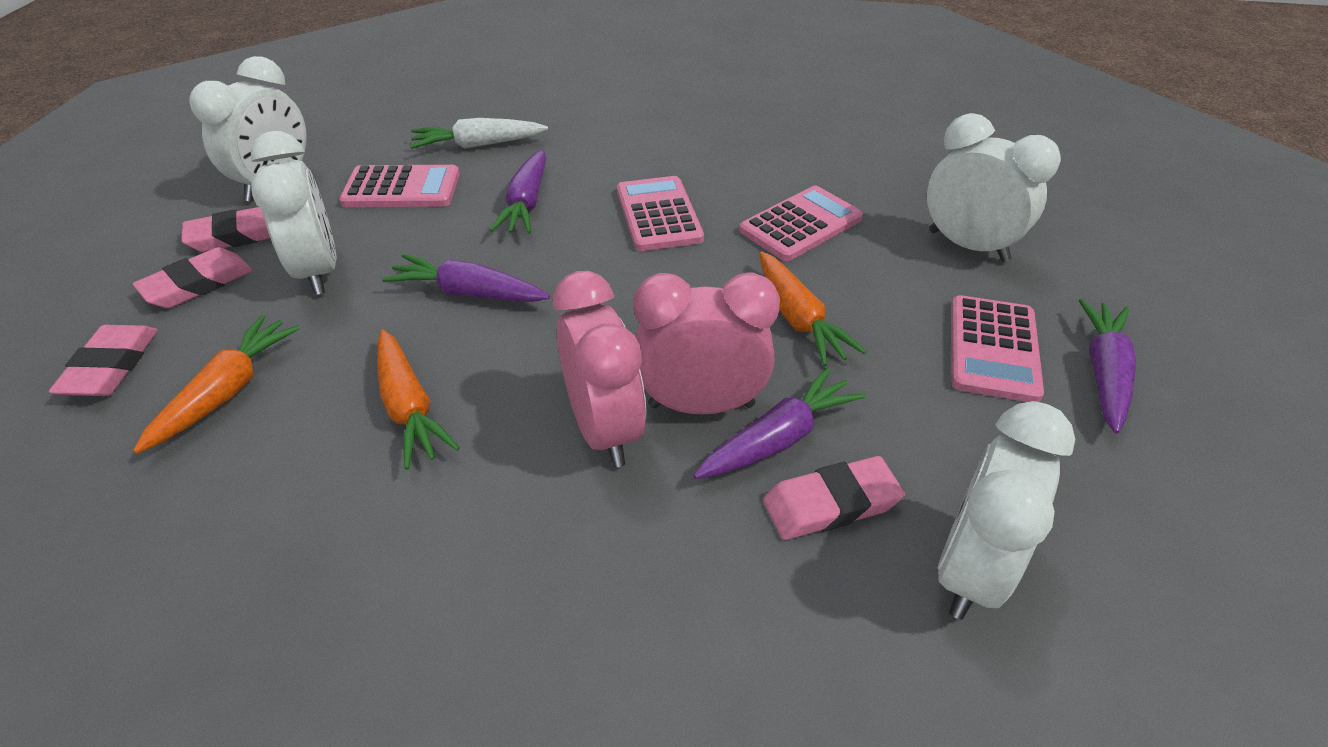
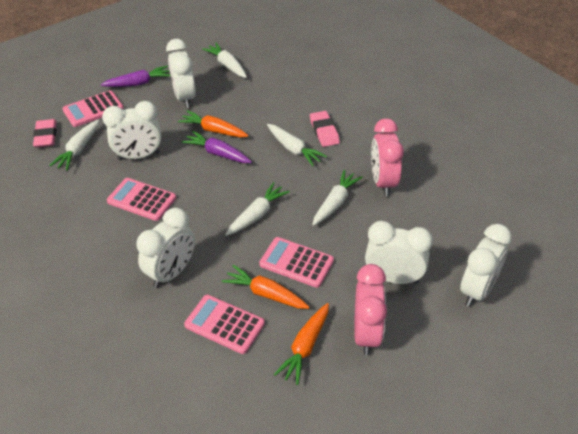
pink eraser: 4 -> 2
purple carrot: 4 -> 2
white carrot: 1 -> 5
white clock: 4 -> 5

